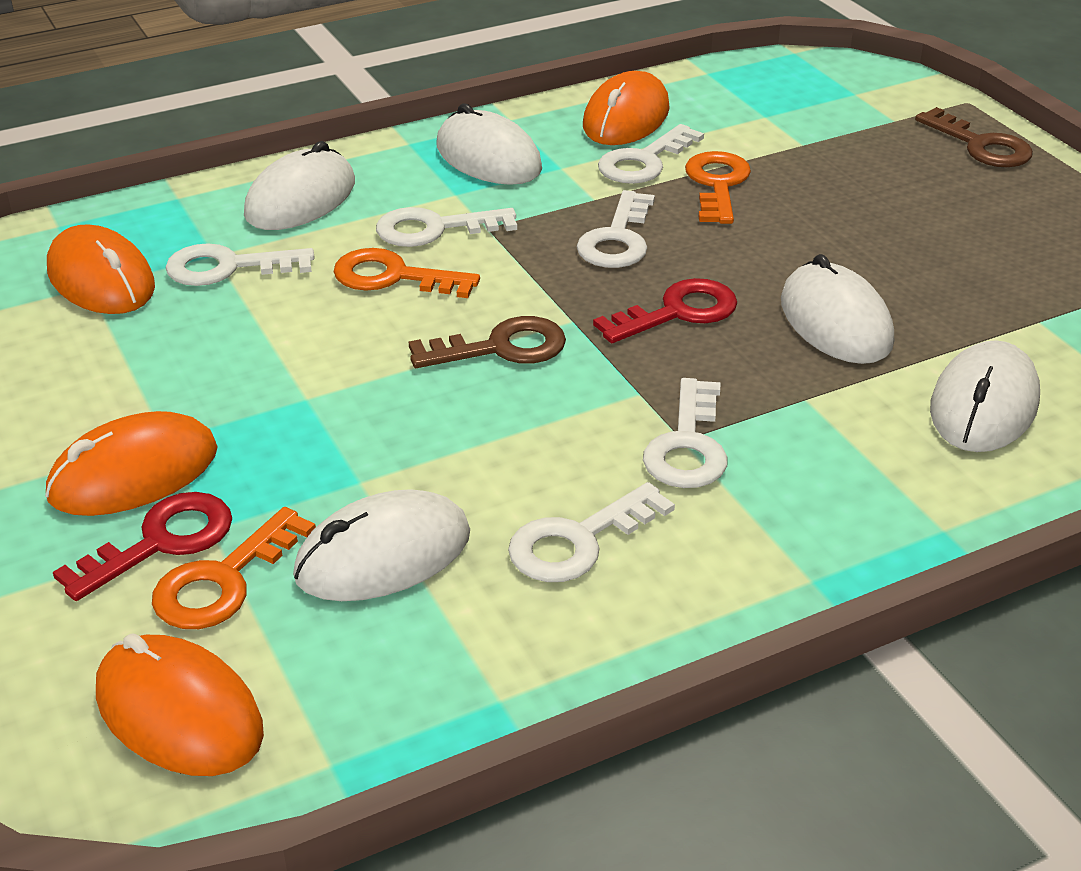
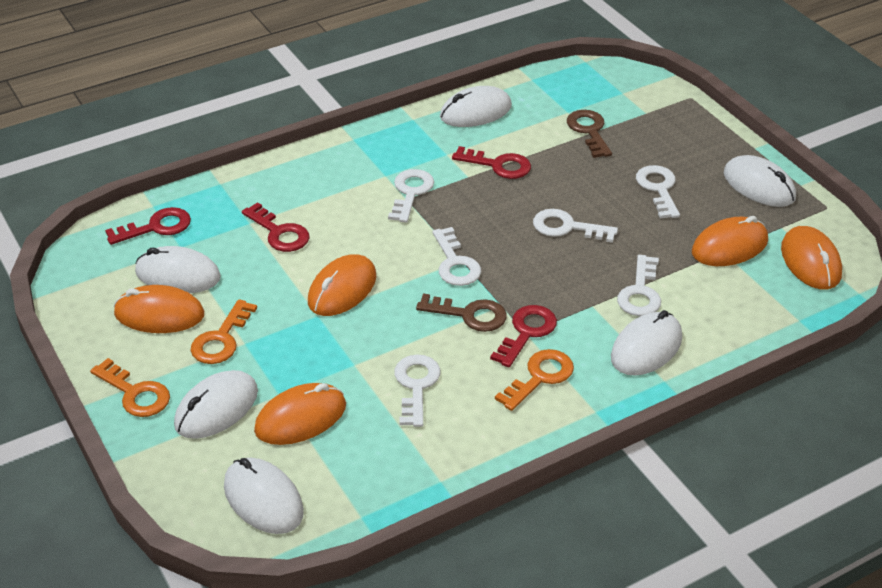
orange mouse: 4 -> 5
red key: 2 -> 4
white mouse: 5 -> 6

